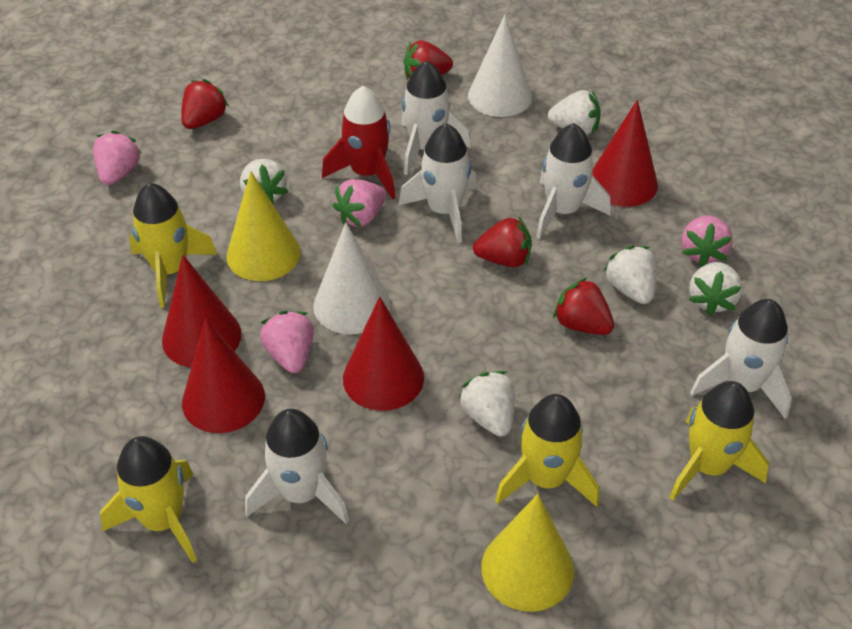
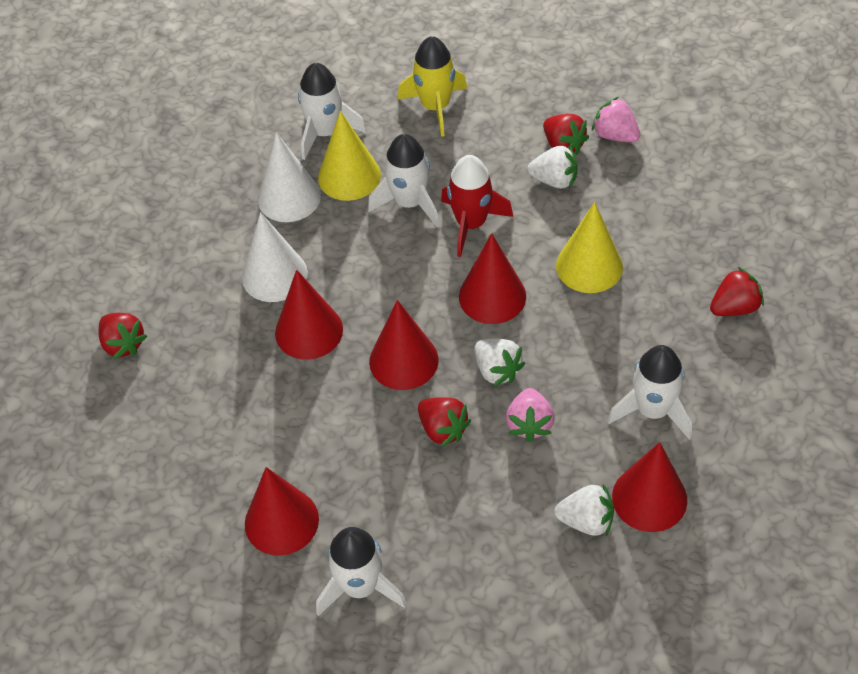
pink strawberry: 4 -> 2
red cone: 4 -> 5
white rocket: 5 -> 4
white strawberry: 5 -> 3
yellow rocket: 4 -> 1

